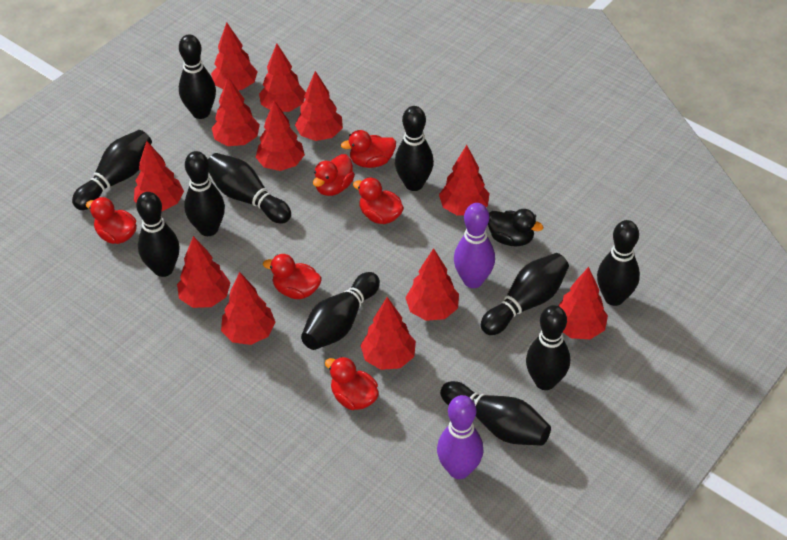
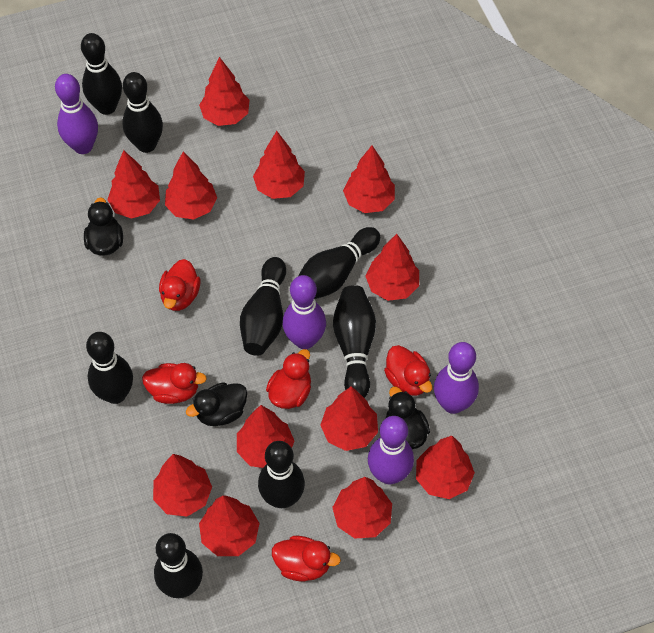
black bowling pin: 11 -> 8
black duck: 1 -> 3
purple bowling pin: 2 -> 4
red duck: 6 -> 5

